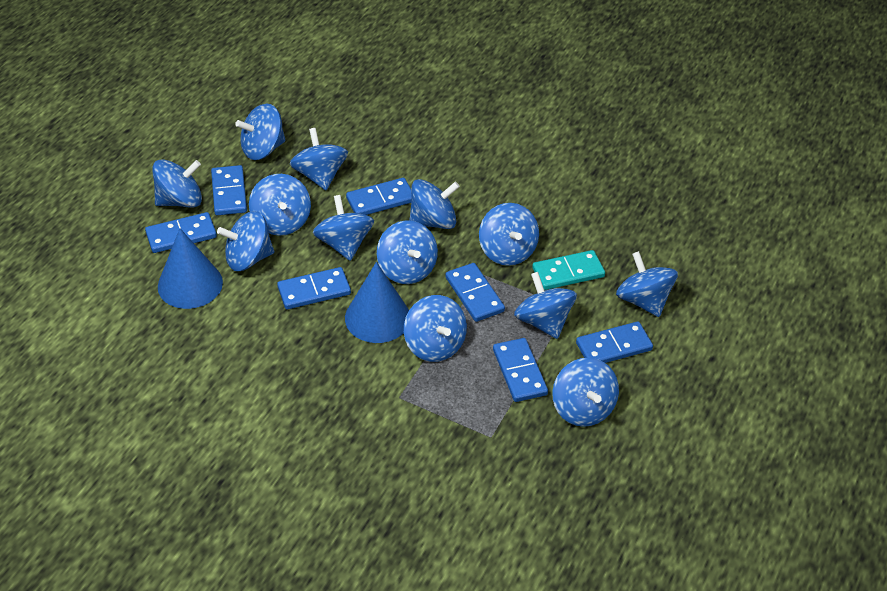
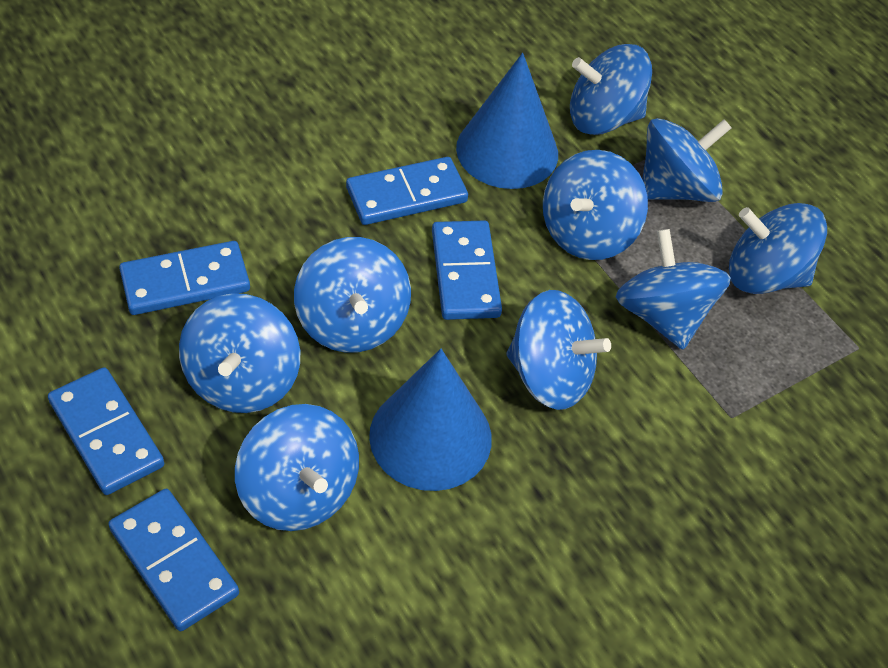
blue domino: 7 -> 5
blue spinning top: 13 -> 9
turquoise domino: 1 -> 0

